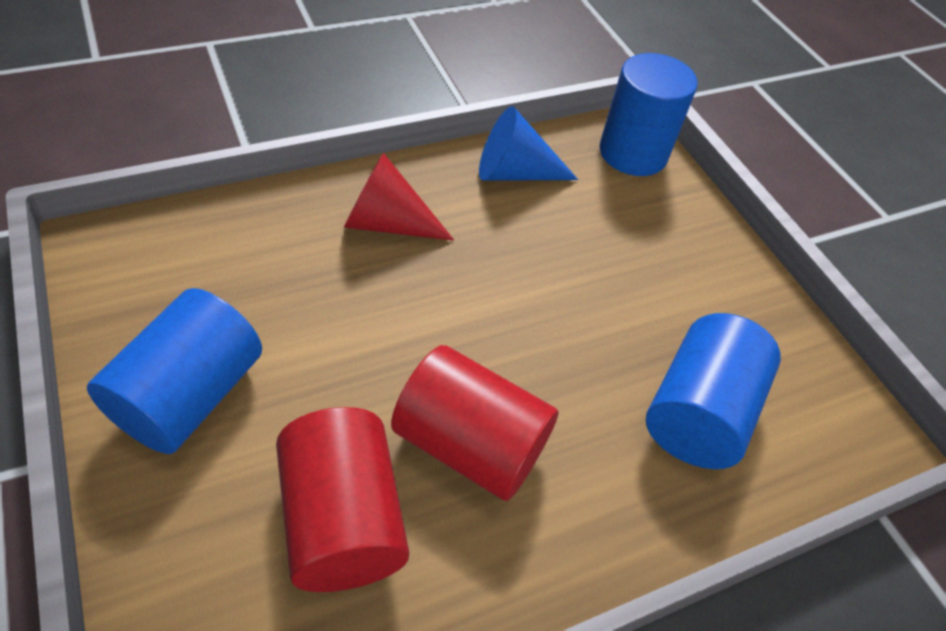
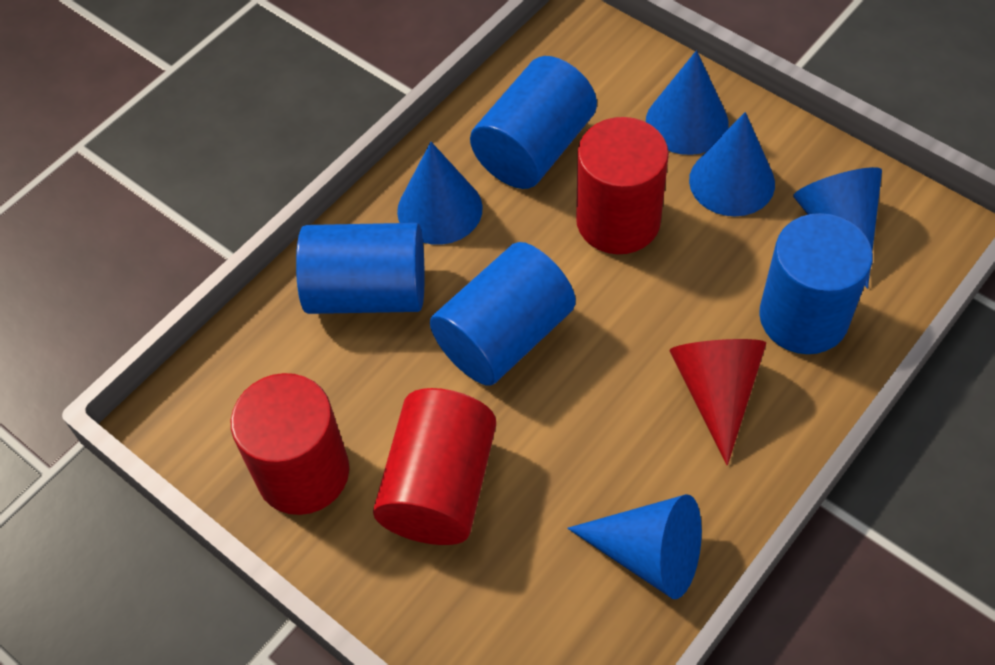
blue cone: 1 -> 5
blue cylinder: 3 -> 4
red cylinder: 2 -> 3

